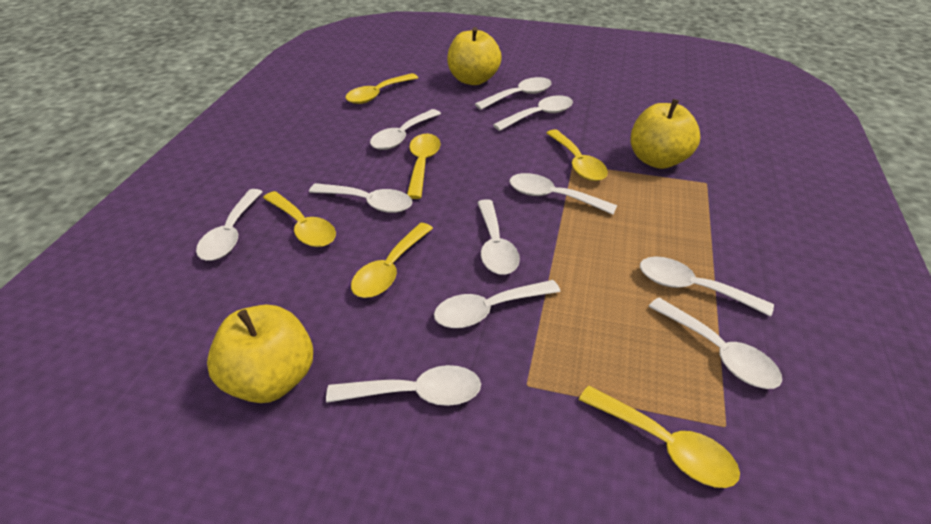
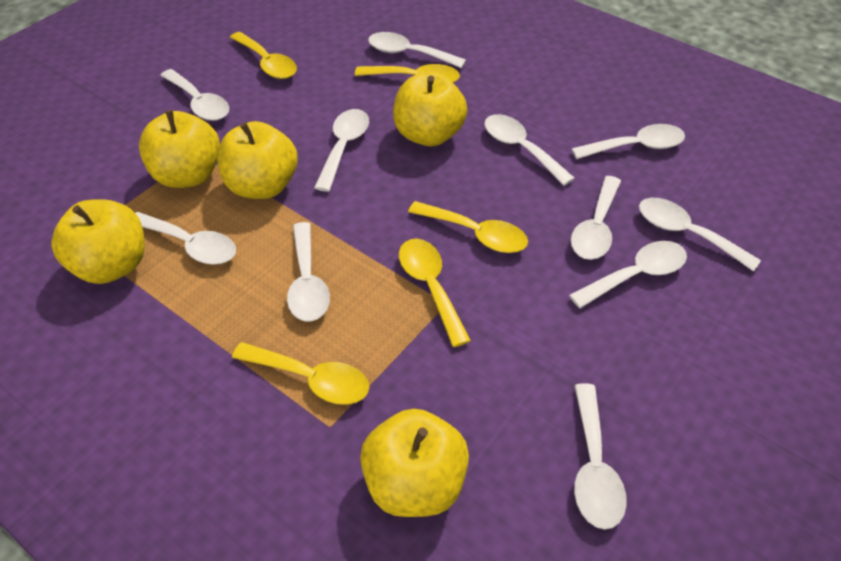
yellow apple: 3 -> 5
yellow spoon: 6 -> 5

